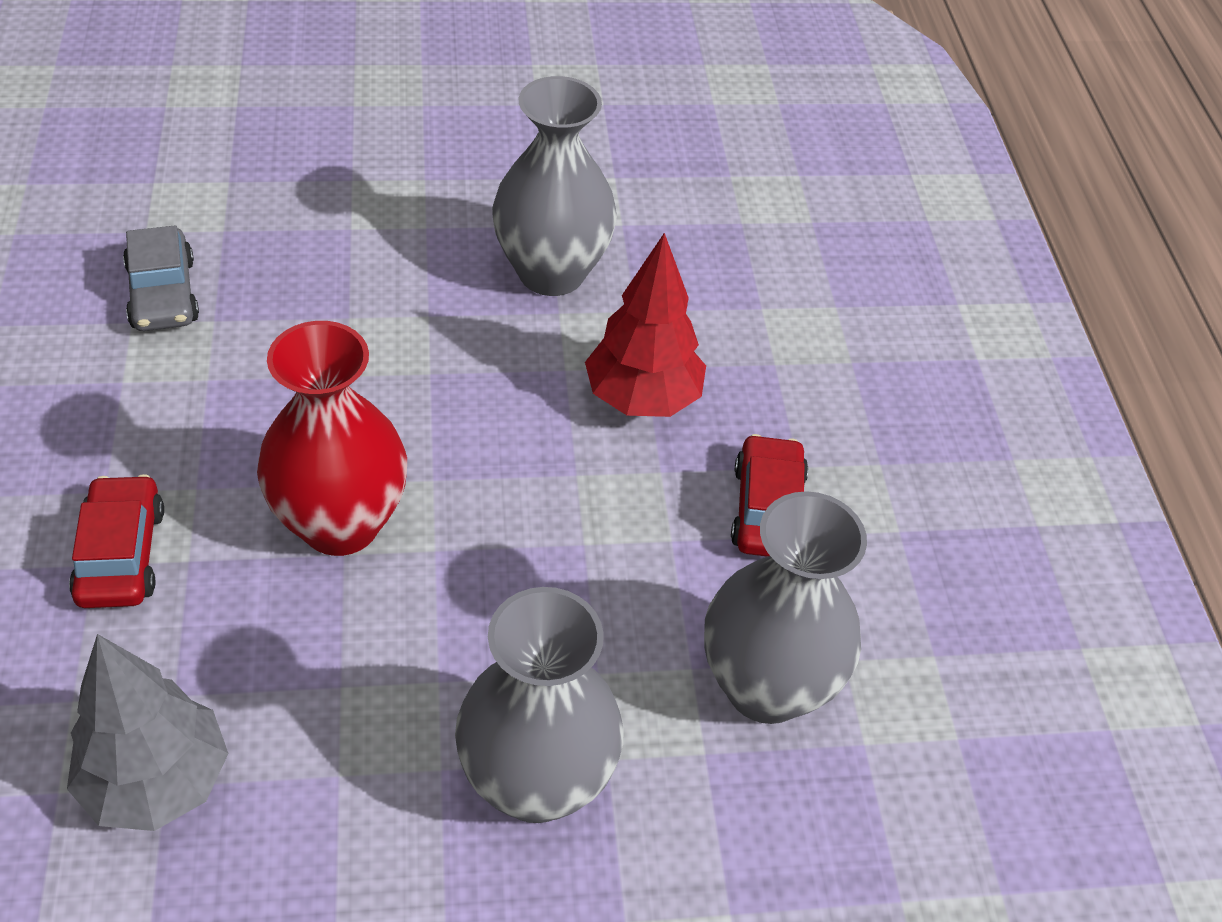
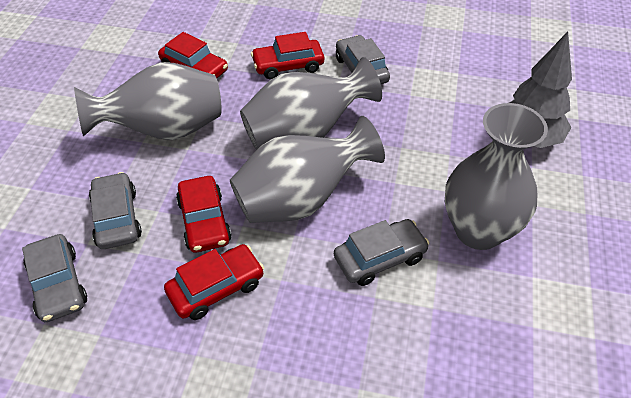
grey car: 1 -> 4
grey vase: 3 -> 4
red car: 2 -> 4
red tree: 1 -> 0
red vase: 1 -> 0

